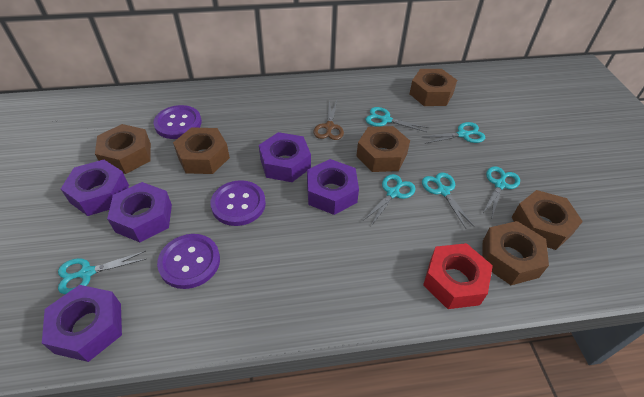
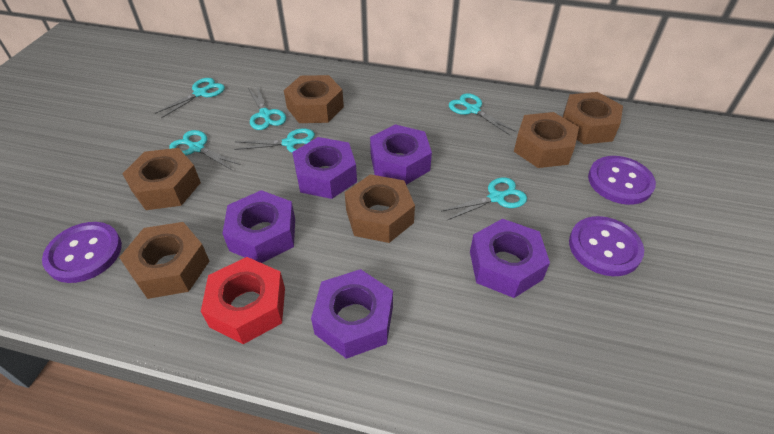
brown scissors: 1 -> 0

